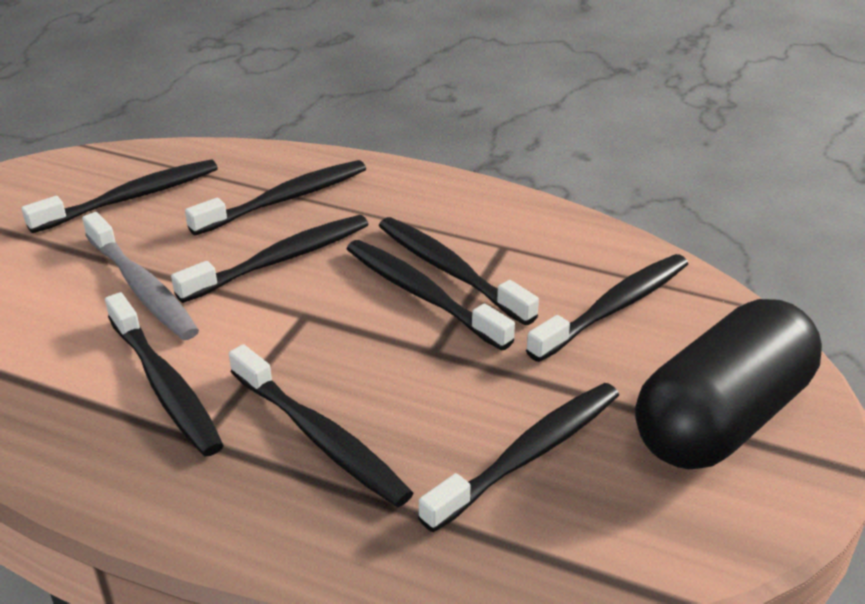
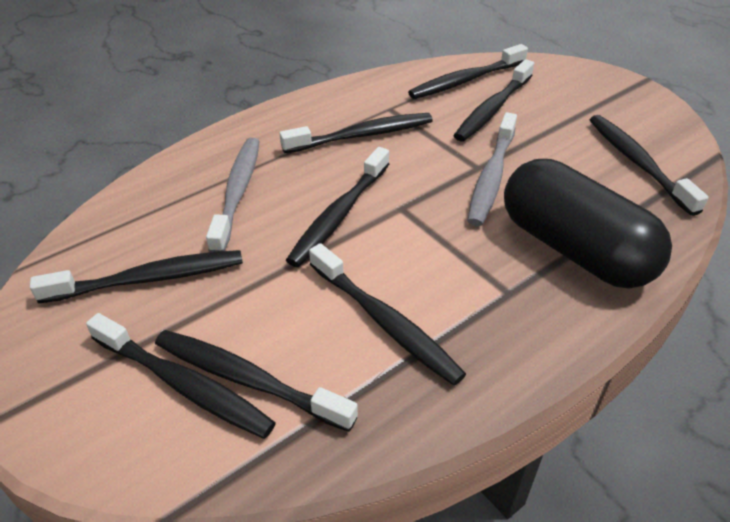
grey toothbrush: 1 -> 2

